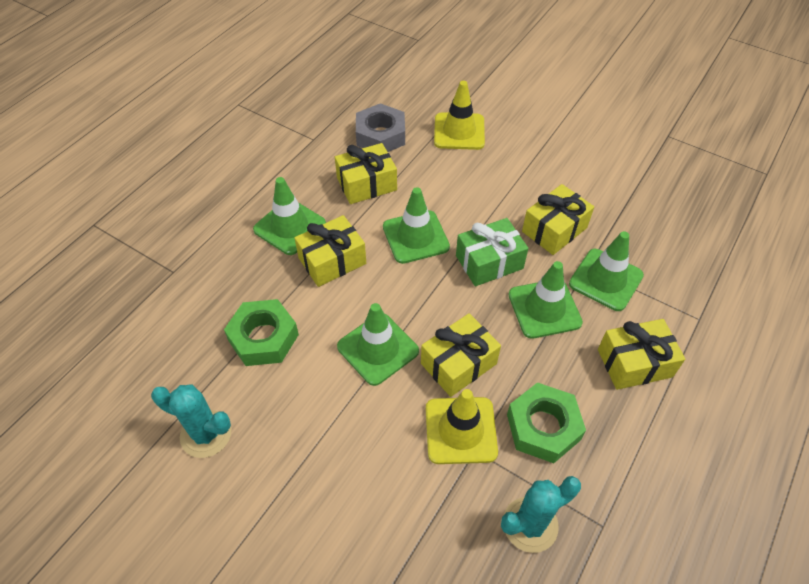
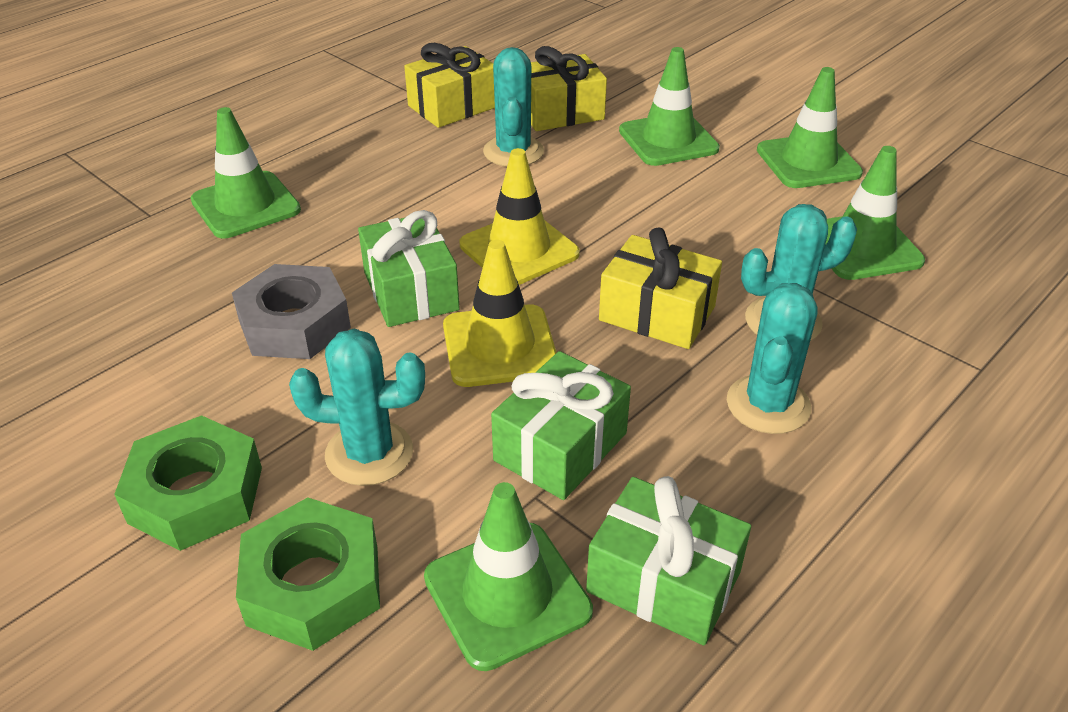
green gift: 1 -> 3
turquoise cactus: 2 -> 4
yellow gift: 5 -> 3

